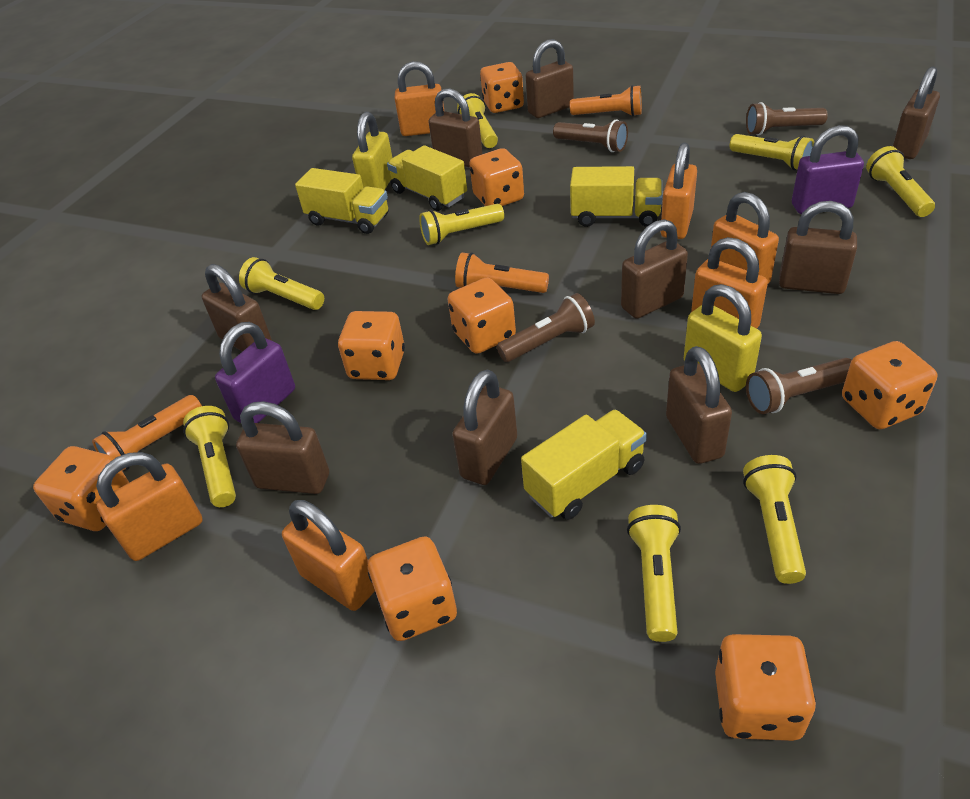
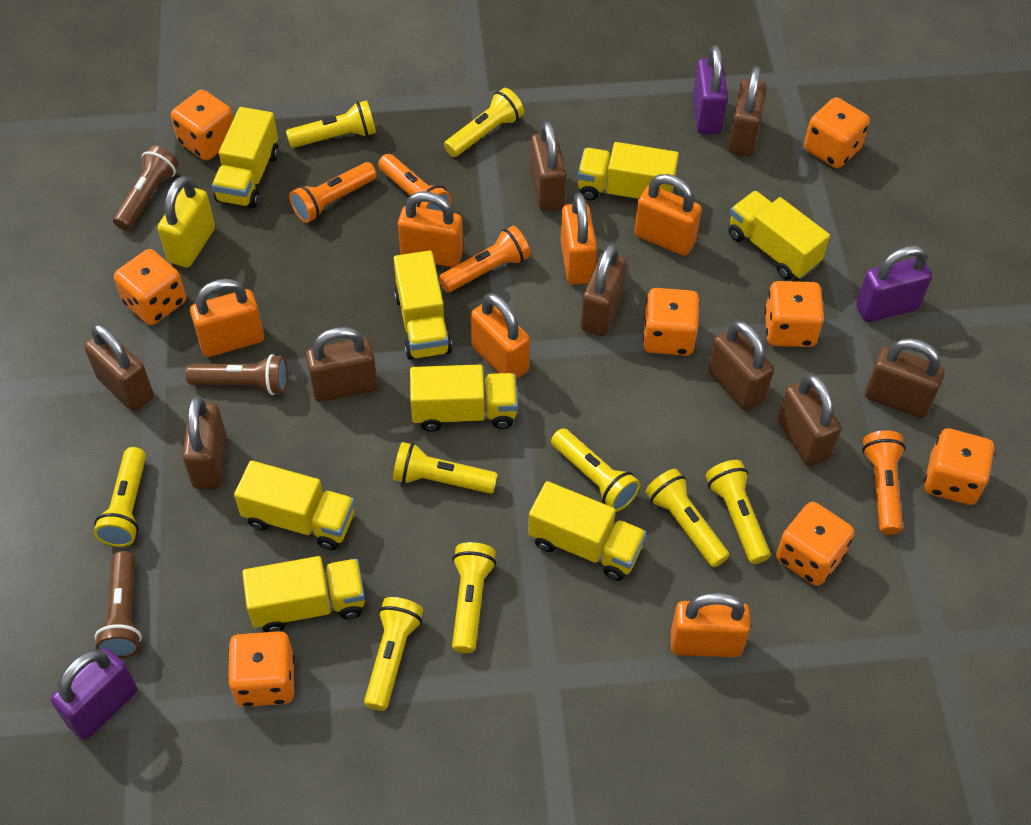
brown flashlight: 4 -> 3
orange flashlight: 3 -> 4
purple padlock: 2 -> 3
yellow flashlight: 8 -> 9
yellow padlock: 2 -> 1
yellow truck: 4 -> 8

